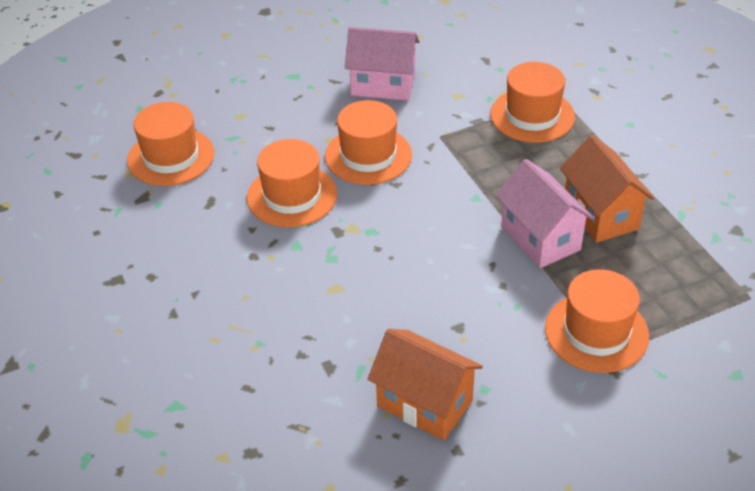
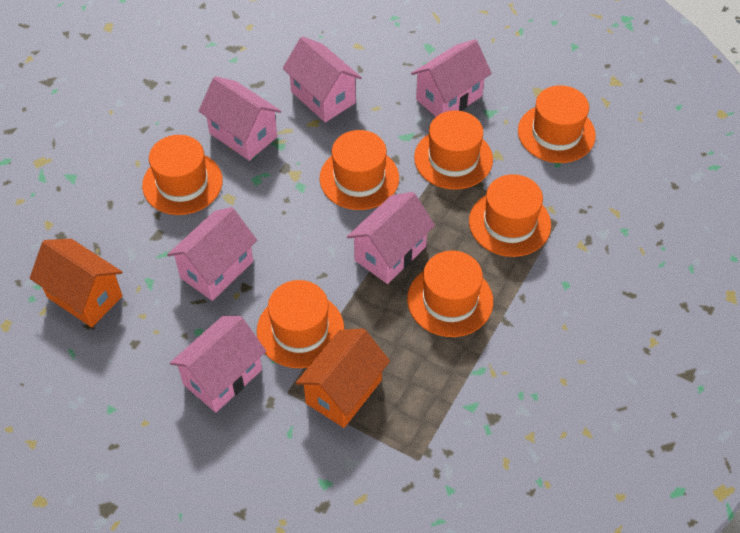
orange hat: 5 -> 7
pink house: 2 -> 6

